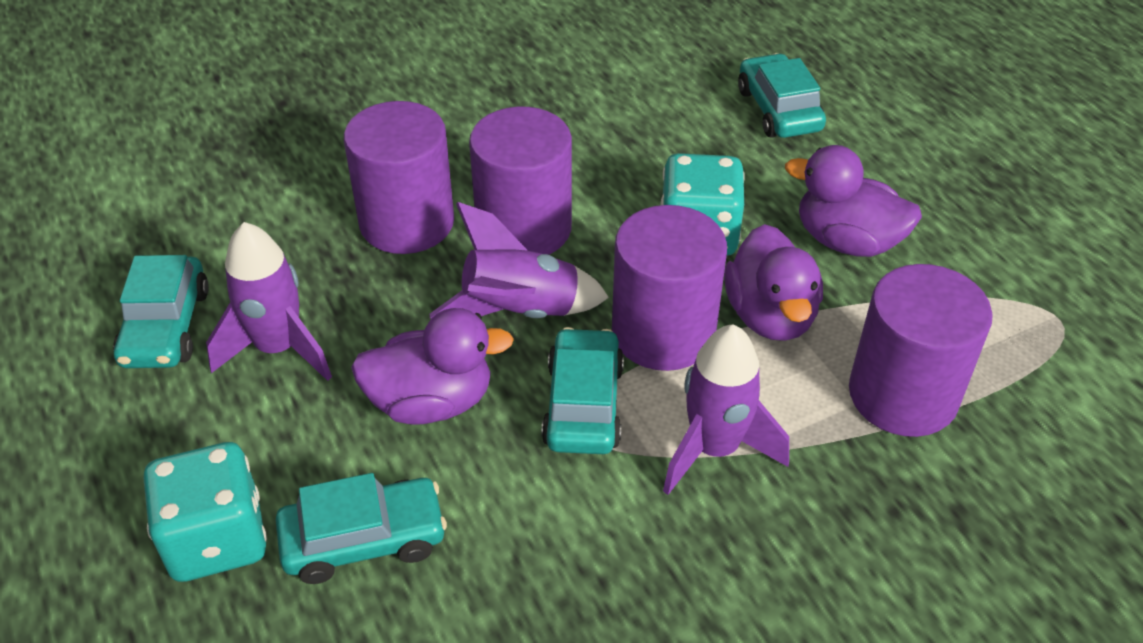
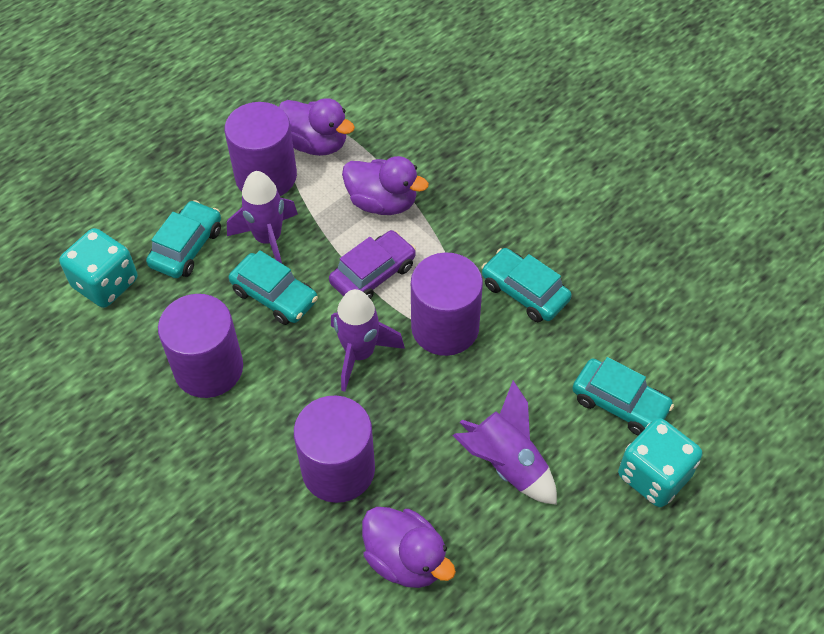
purple car: 0 -> 1

